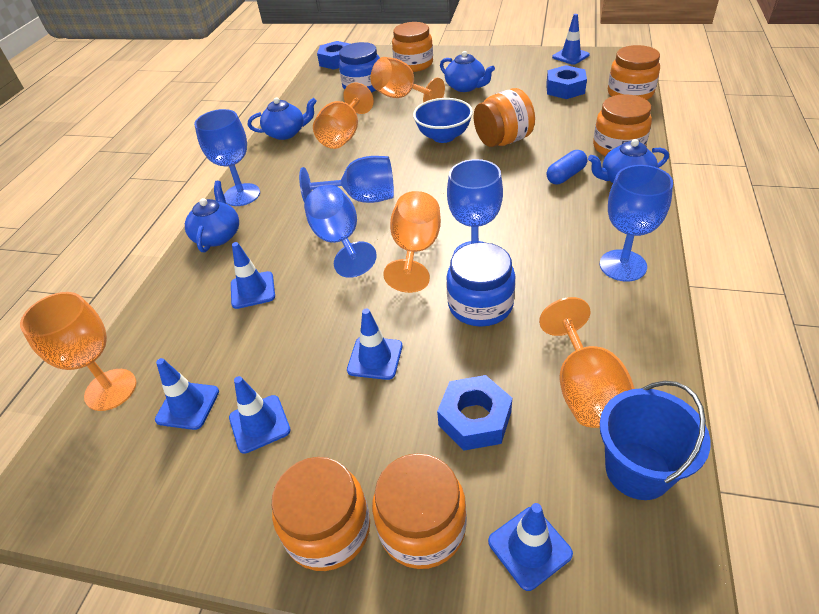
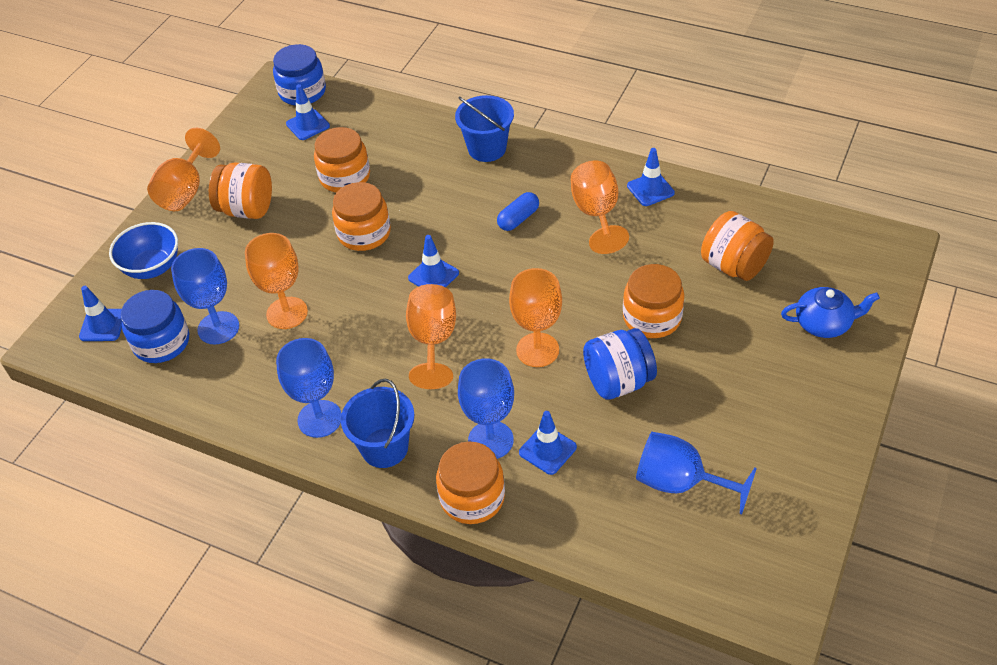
blue bucket: 1 -> 2
blue goblet: 5 -> 4
blue jar: 2 -> 3
blue nut: 3 -> 0
blue teapot: 4 -> 1
blue traffic cone: 6 -> 5

